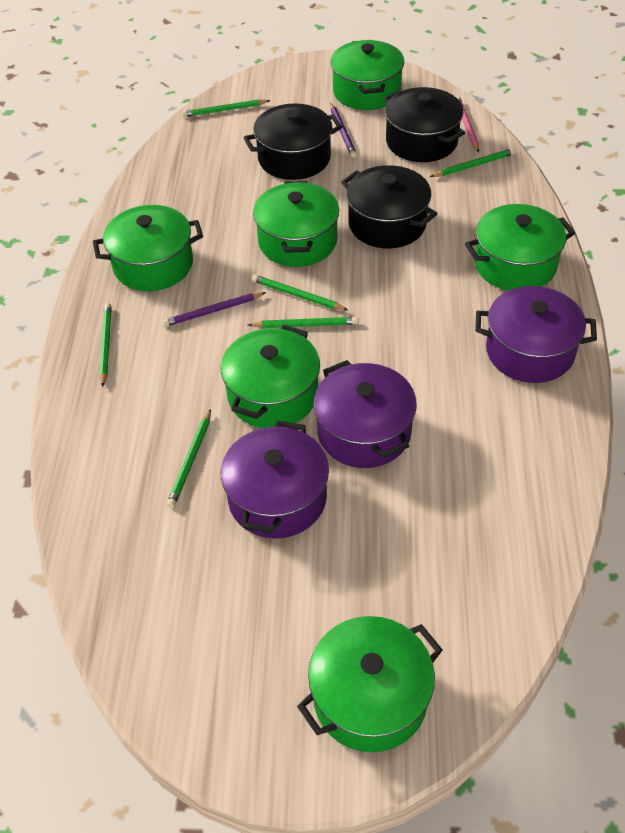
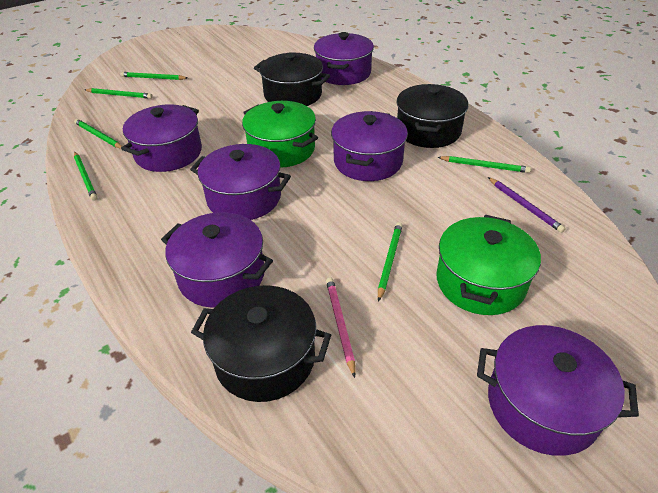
green pot: 6 -> 2
purple pencil: 2 -> 1
purple pot: 3 -> 6

